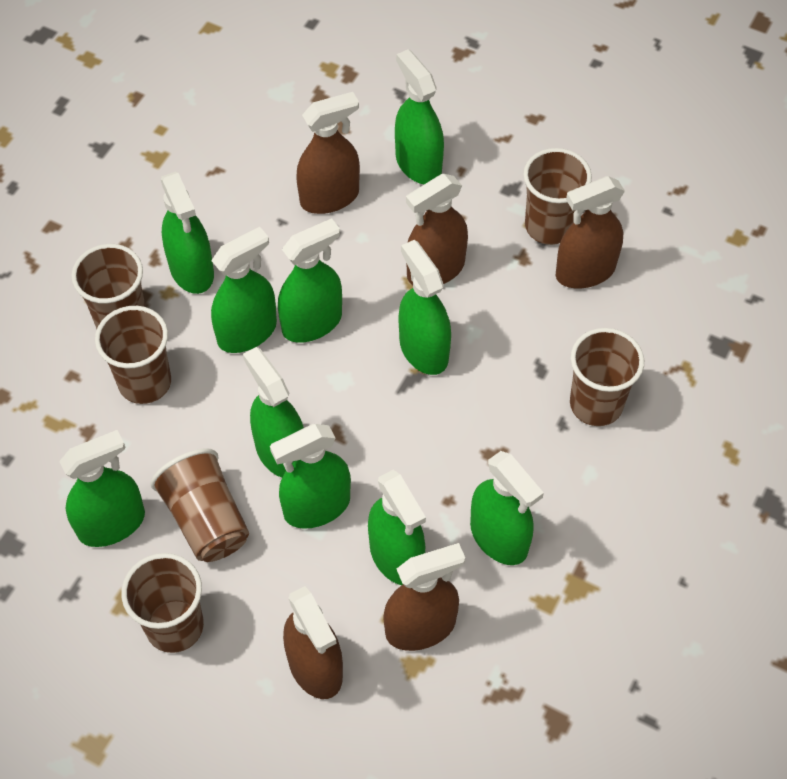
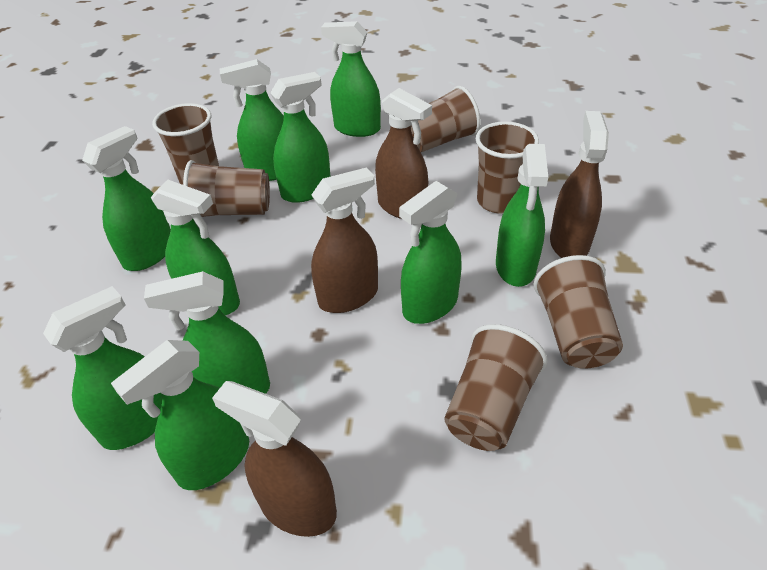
brown spray bottle: 5 -> 4

